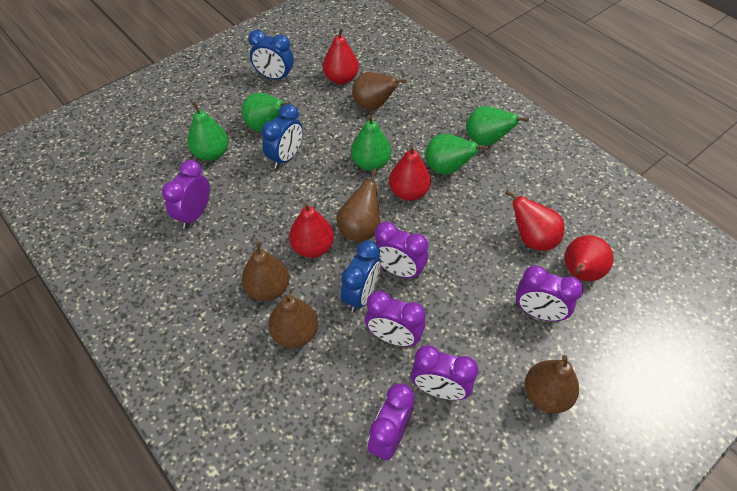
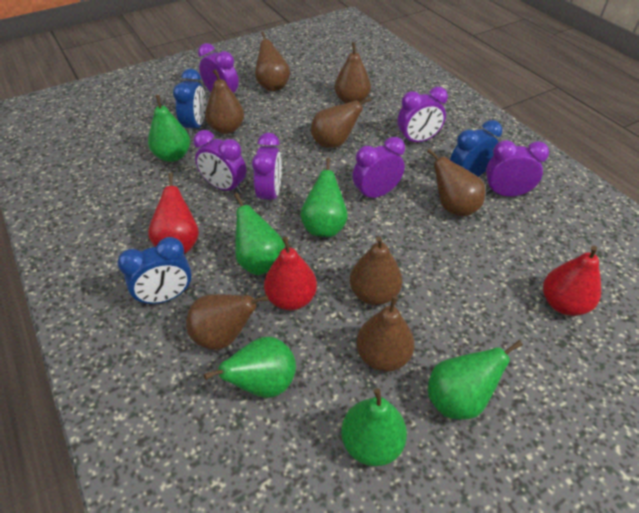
brown pear: 5 -> 8
green pear: 5 -> 6
red pear: 5 -> 3

